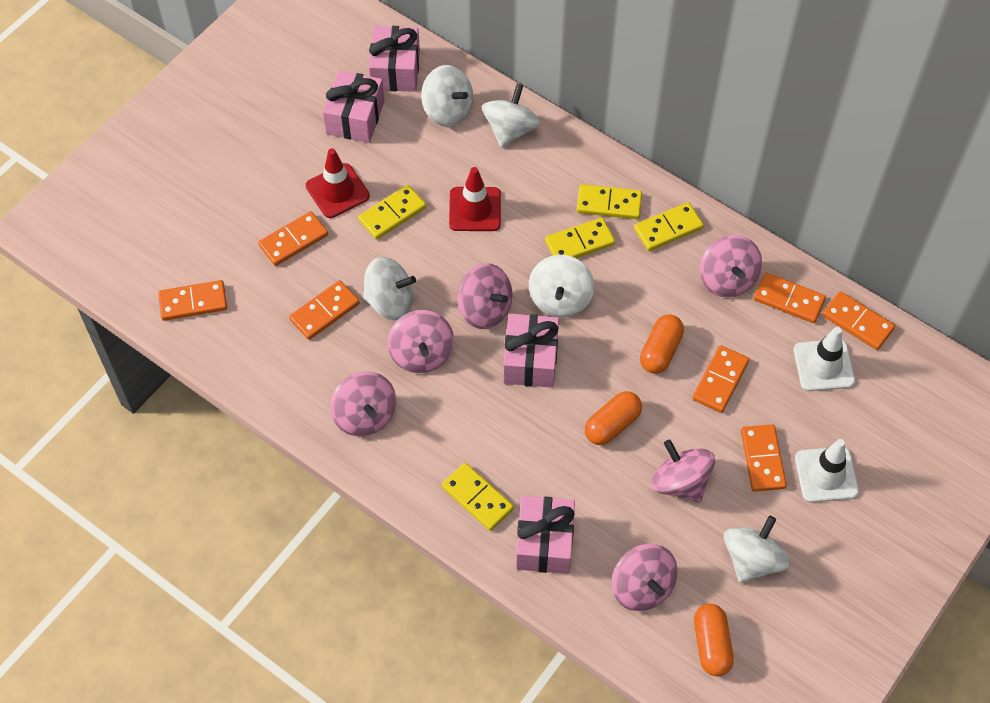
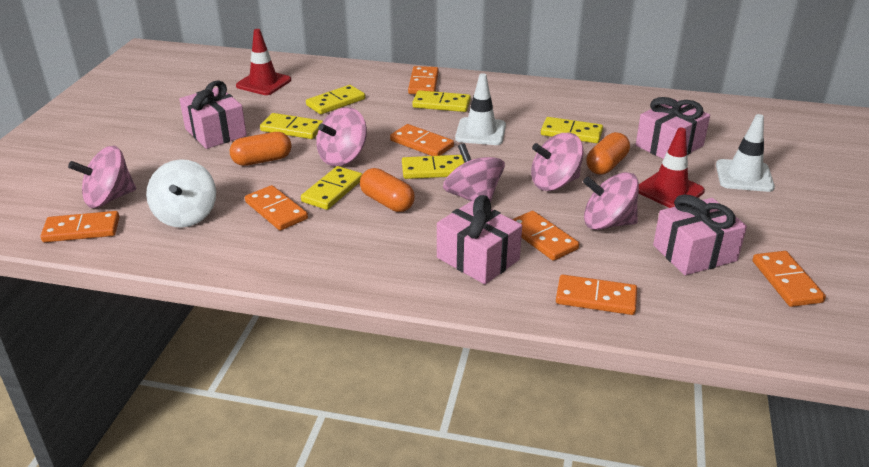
pink spinning top: 6 -> 5
white spinning top: 5 -> 1
yellow domino: 5 -> 6

